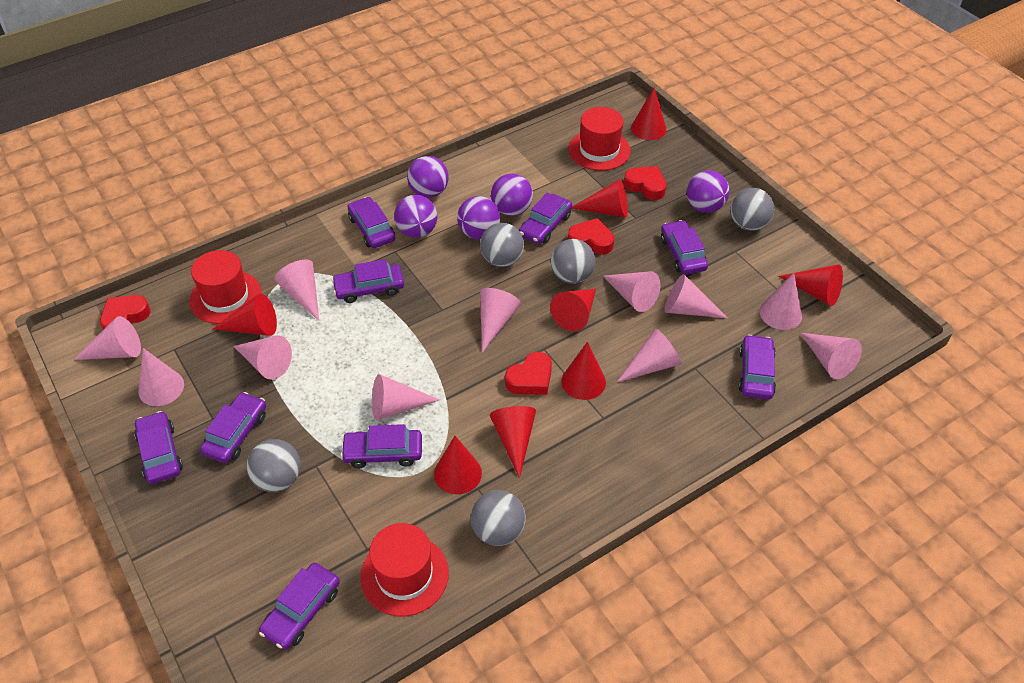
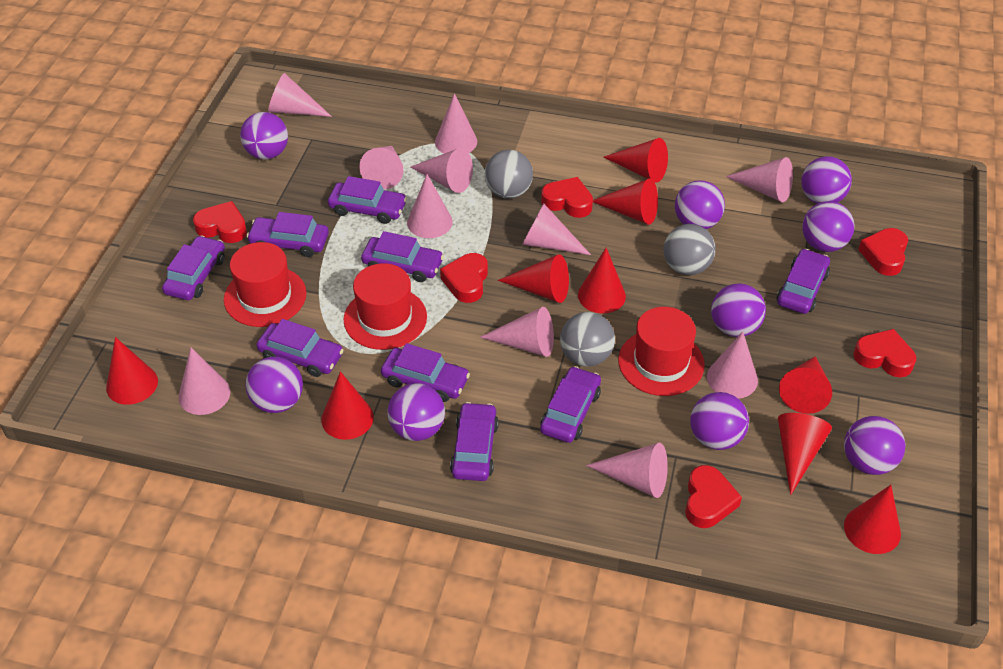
grey ball: 5 -> 3
purple ball: 5 -> 9
red cone: 8 -> 9
red heart: 4 -> 6

